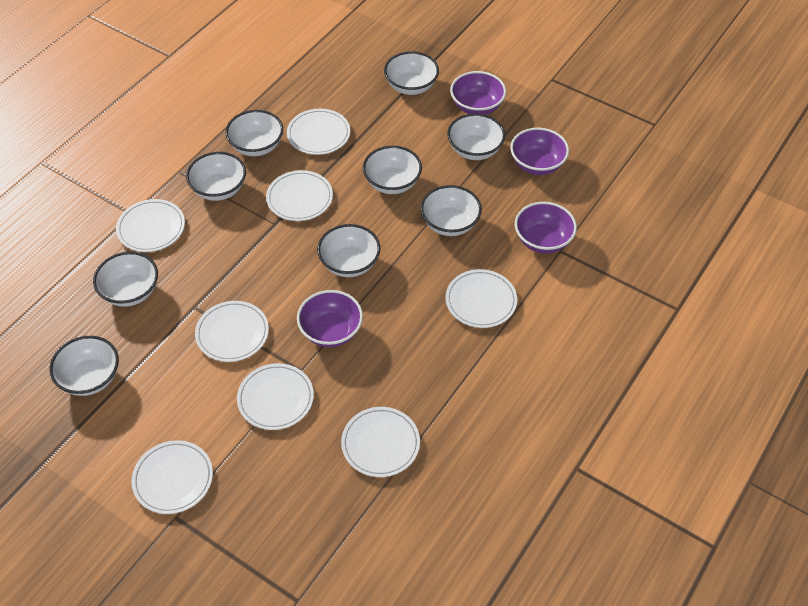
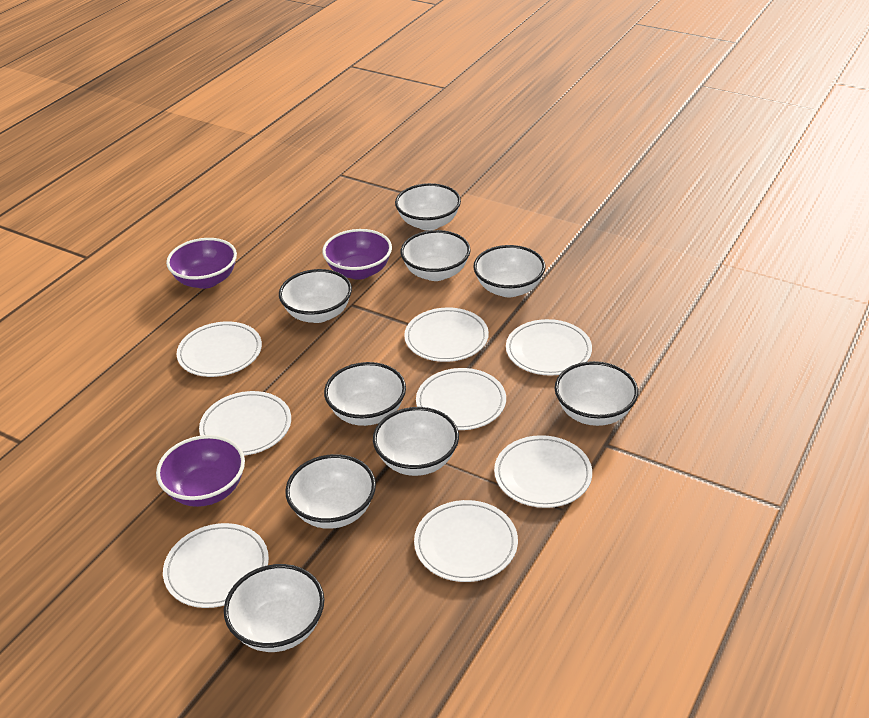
purple bowl: 4 -> 3

